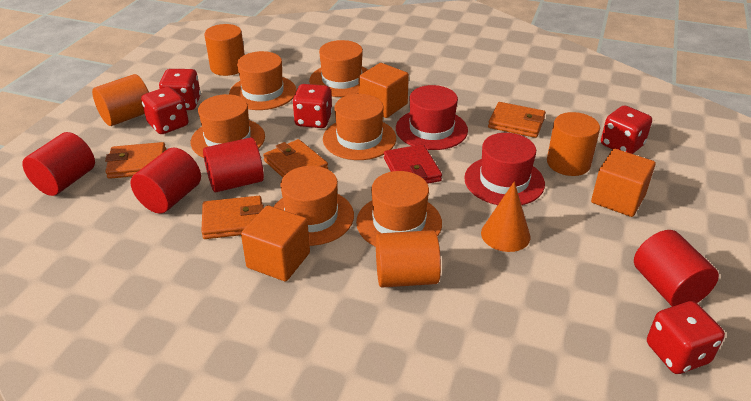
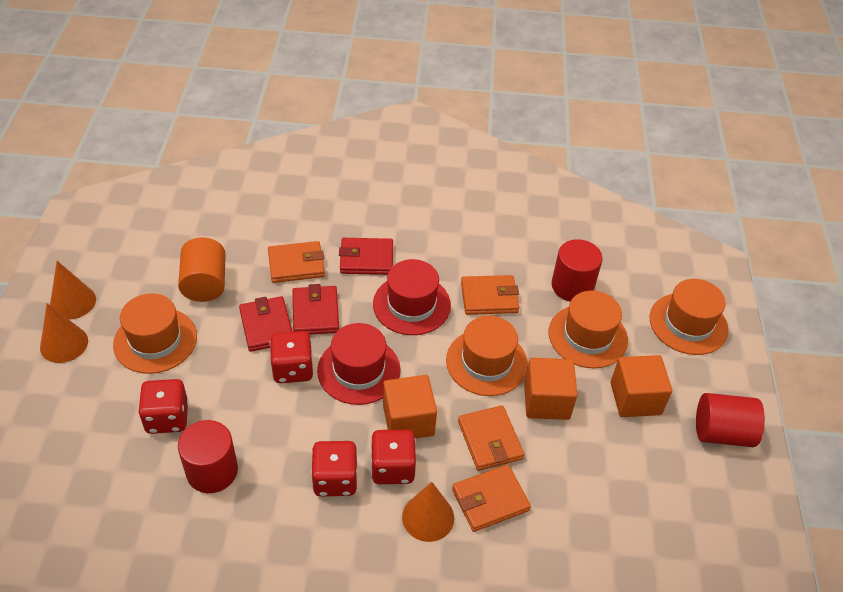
orange cone: 1 -> 3
orange cylinder: 4 -> 1
orange hat: 6 -> 4
red cylinder: 4 -> 3
red dice: 5 -> 4
red wallet: 1 -> 3

